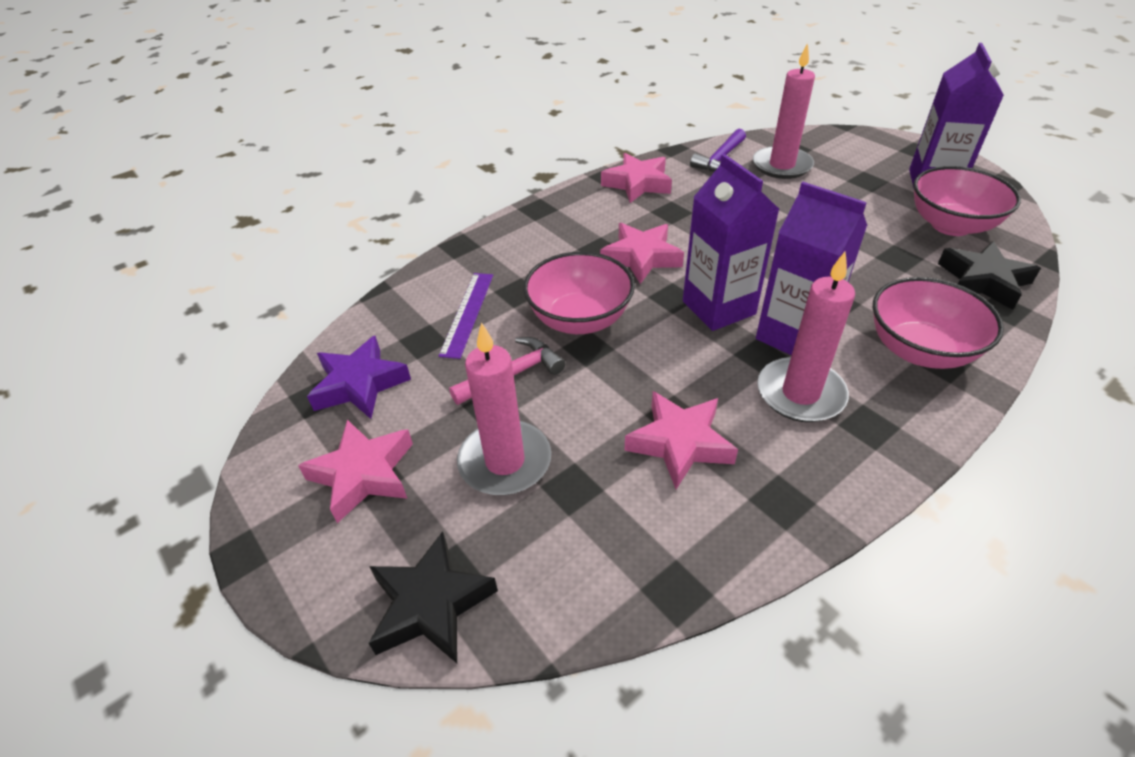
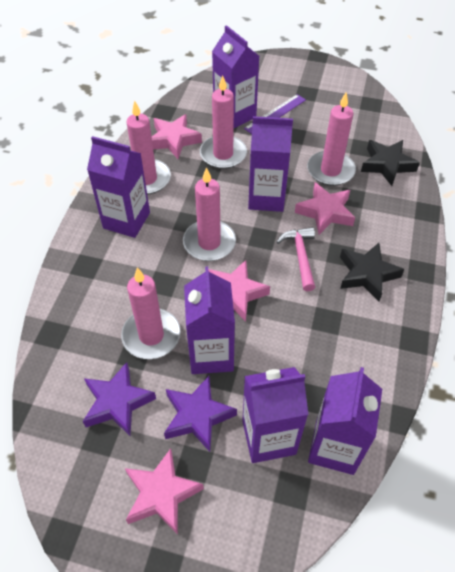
pink bowl: 3 -> 0
pink candle: 3 -> 5
purple carton: 3 -> 6
purple hammer: 1 -> 0
purple star: 1 -> 2

